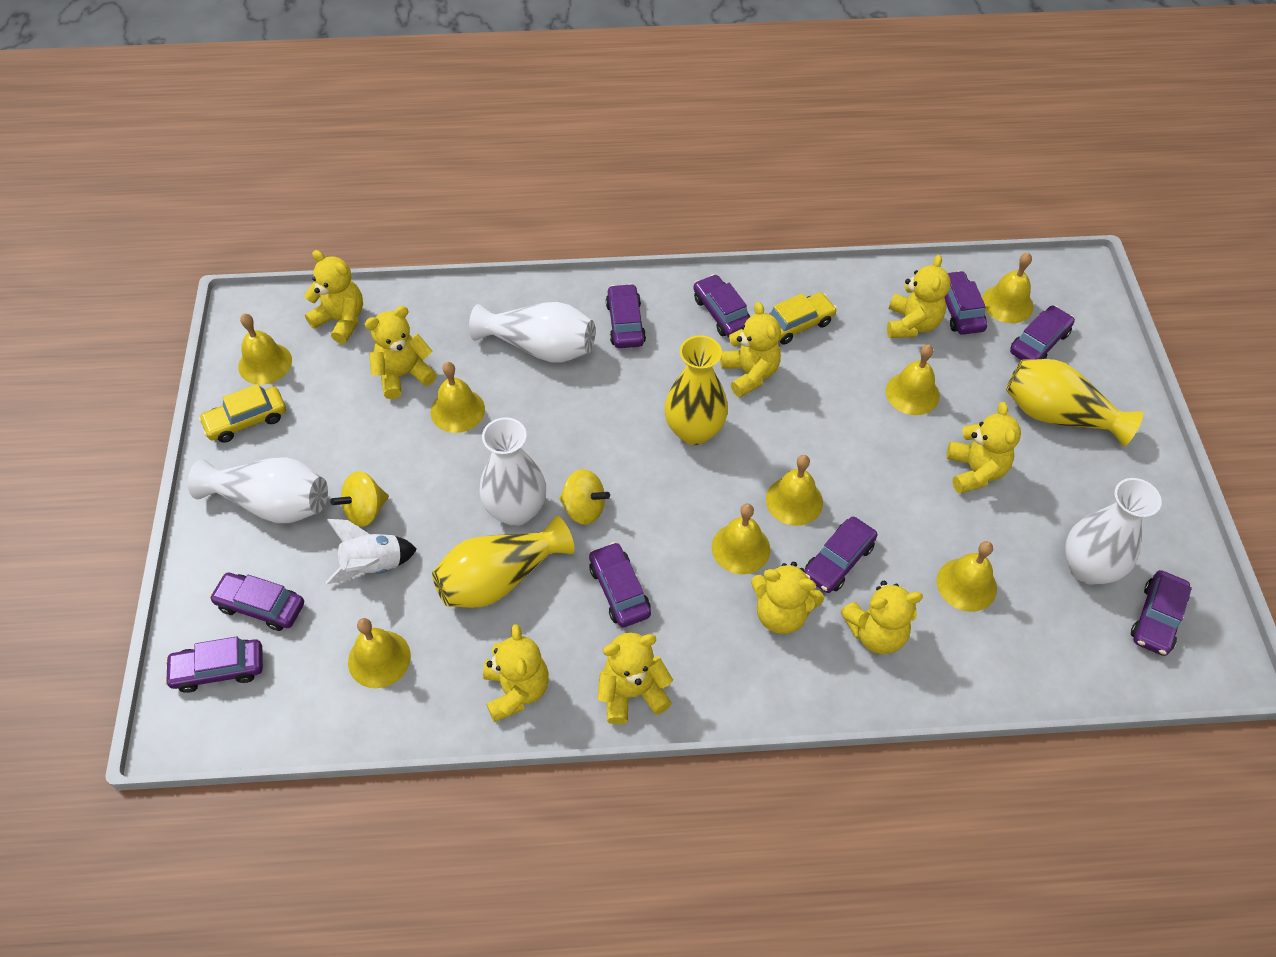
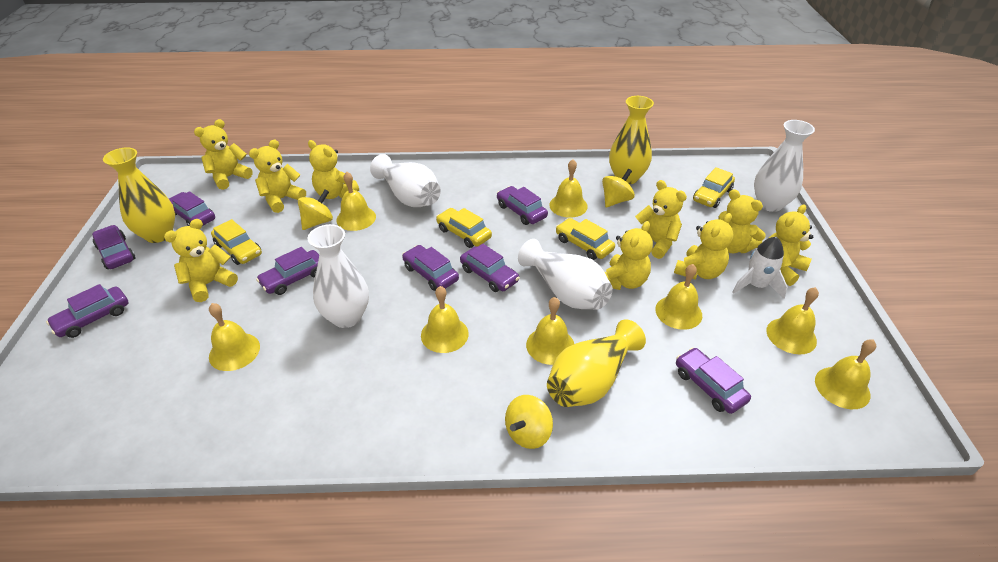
purple car: 9 -> 8
yellow car: 2 -> 4
yellow spinning top: 2 -> 3

